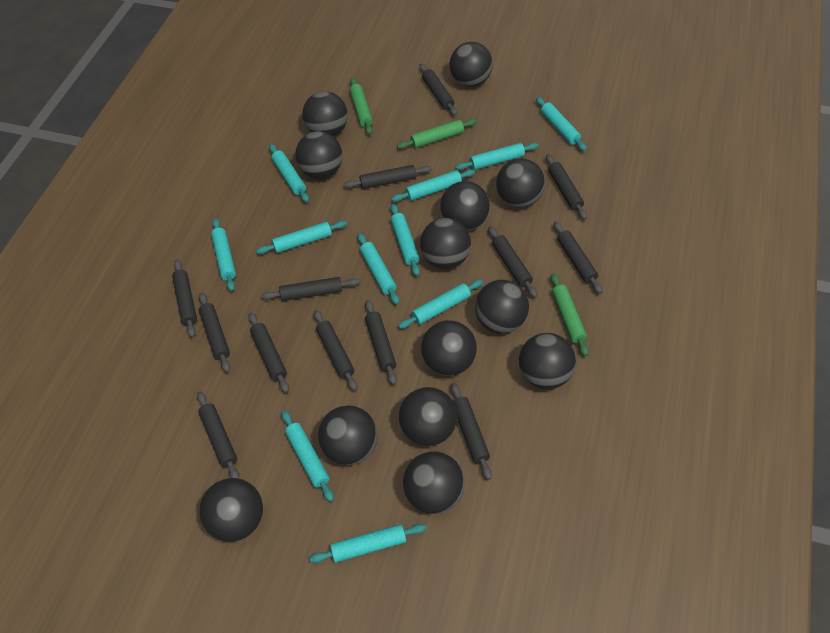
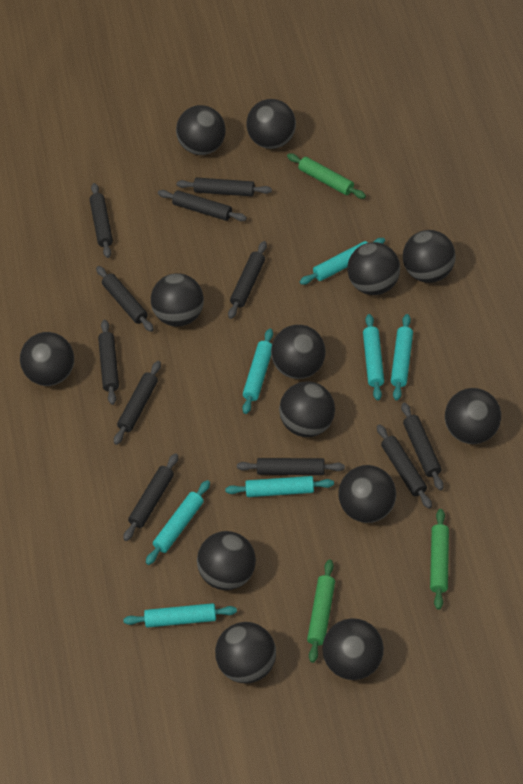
black rolling pin: 13 -> 11
turquoise rolling pin: 11 -> 7

